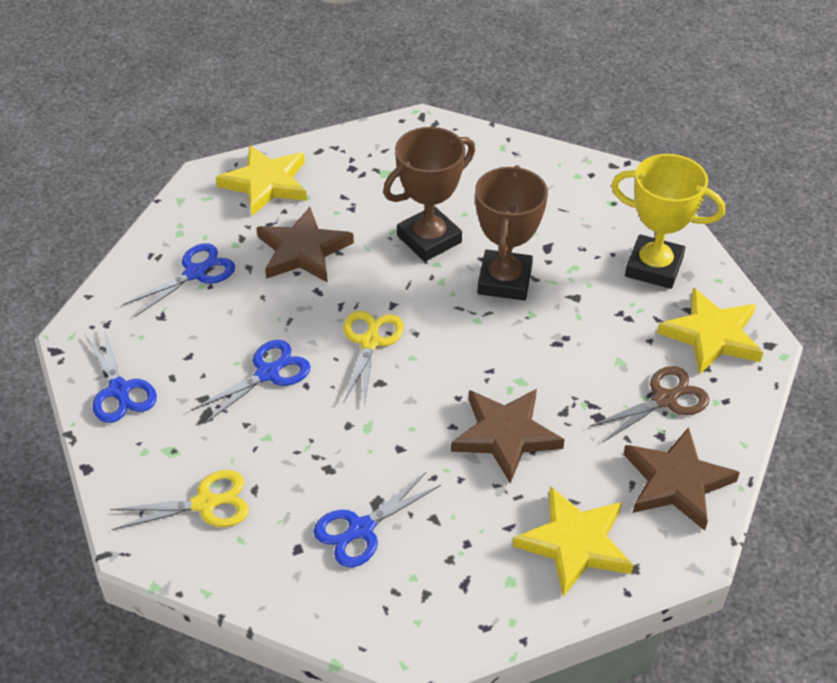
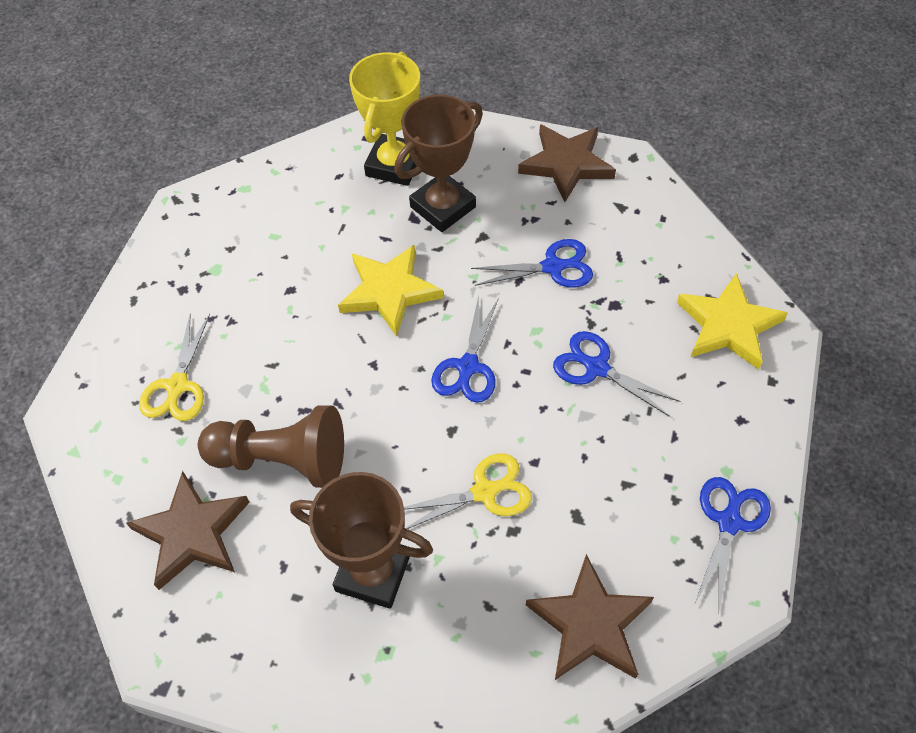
brown pawn: 0 -> 1
brown scissors: 1 -> 0
yellow star: 3 -> 2

